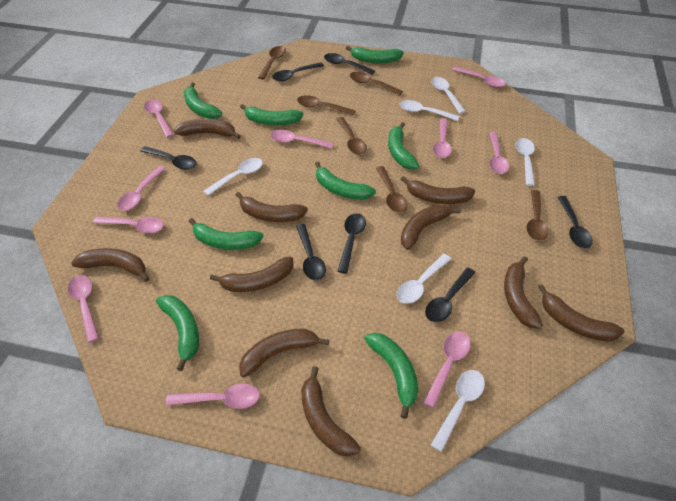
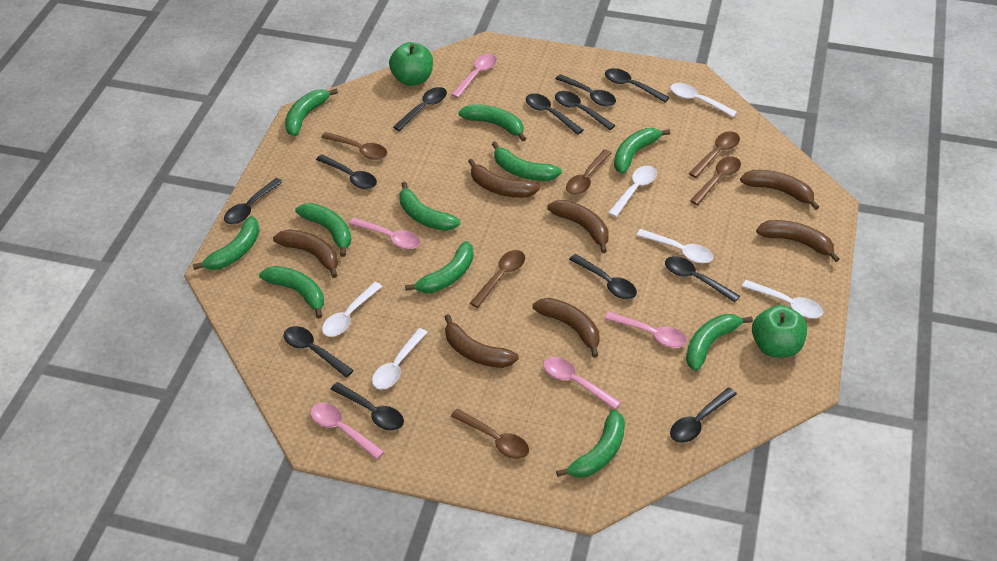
black spoon: 7 -> 12
brown banana: 10 -> 7
green apple: 0 -> 2
green banana: 8 -> 11
pink spoon: 10 -> 5

